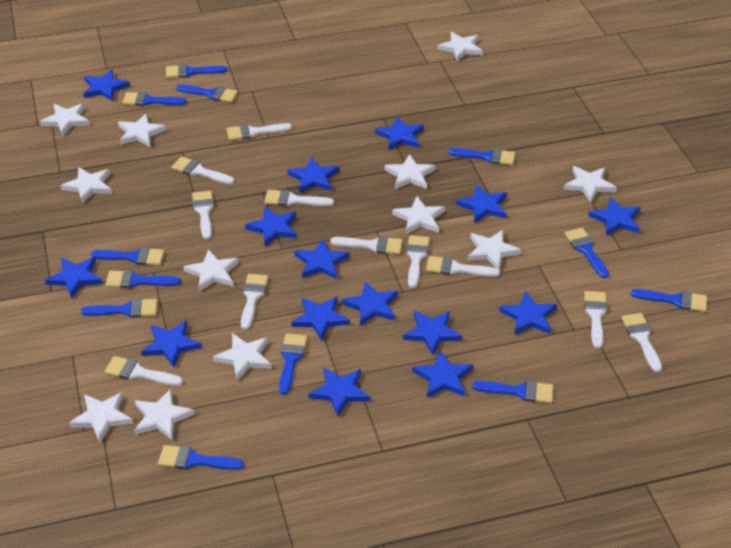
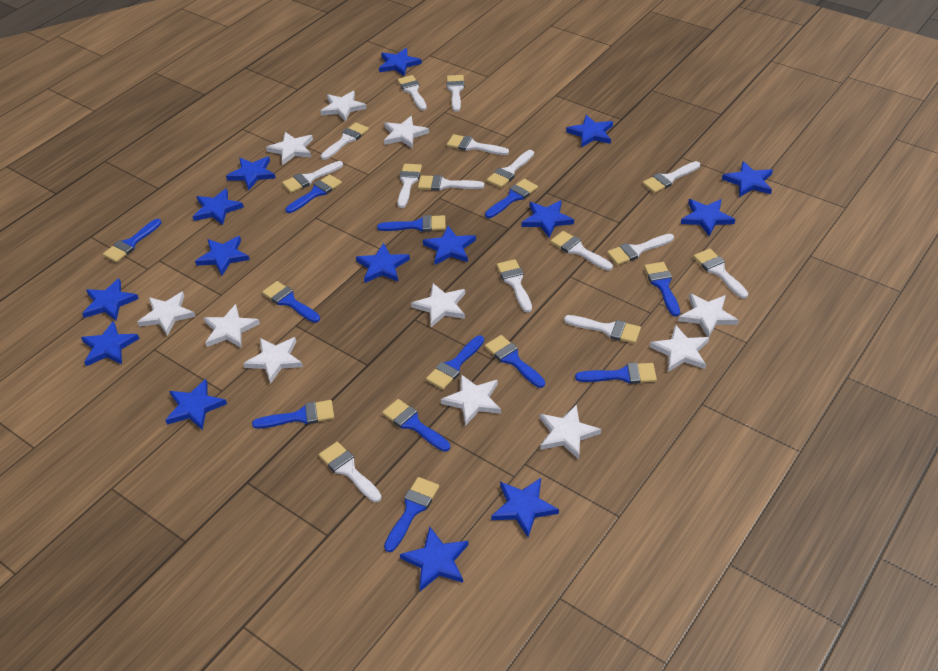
white brush: 11 -> 15
white star: 12 -> 11

